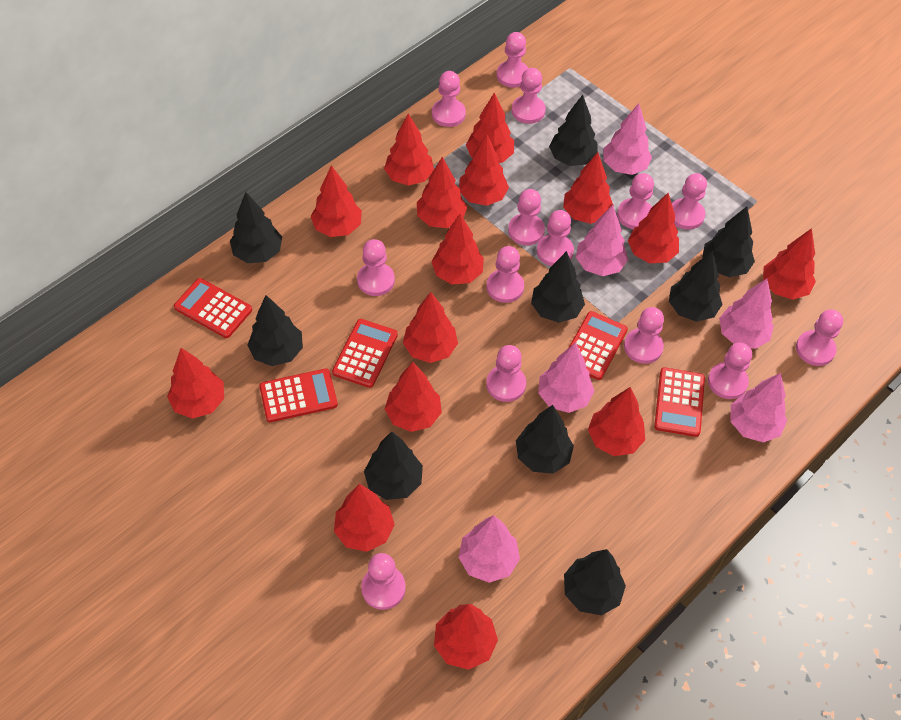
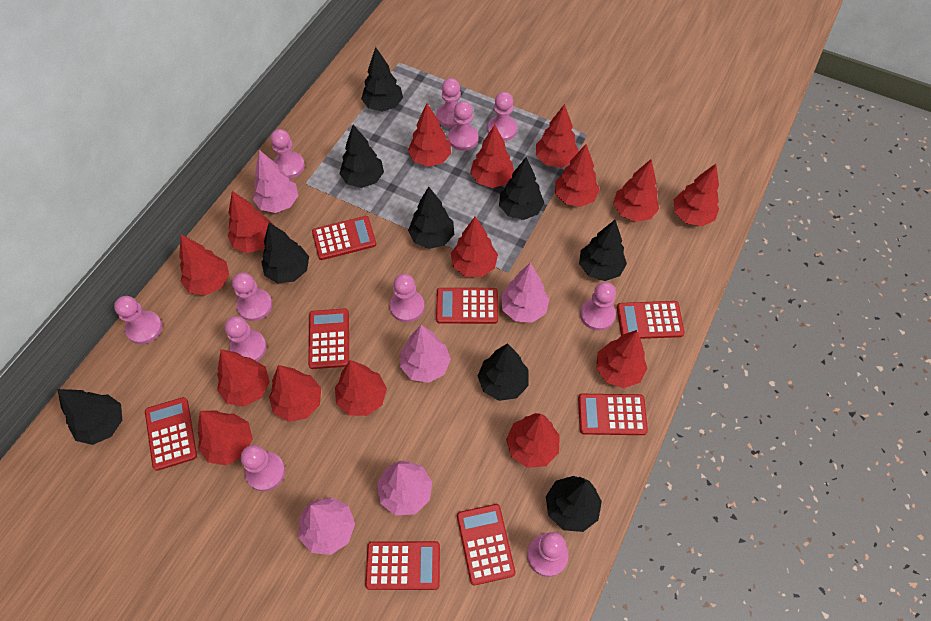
pink pawn: 14 -> 11
pink tree: 6 -> 5
red calculator: 5 -> 8

